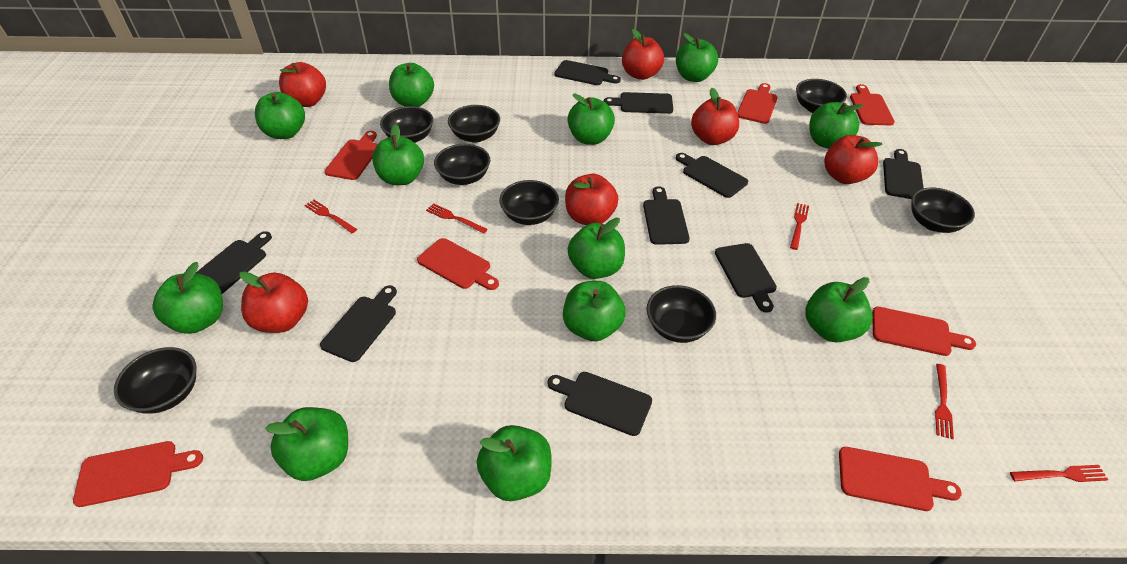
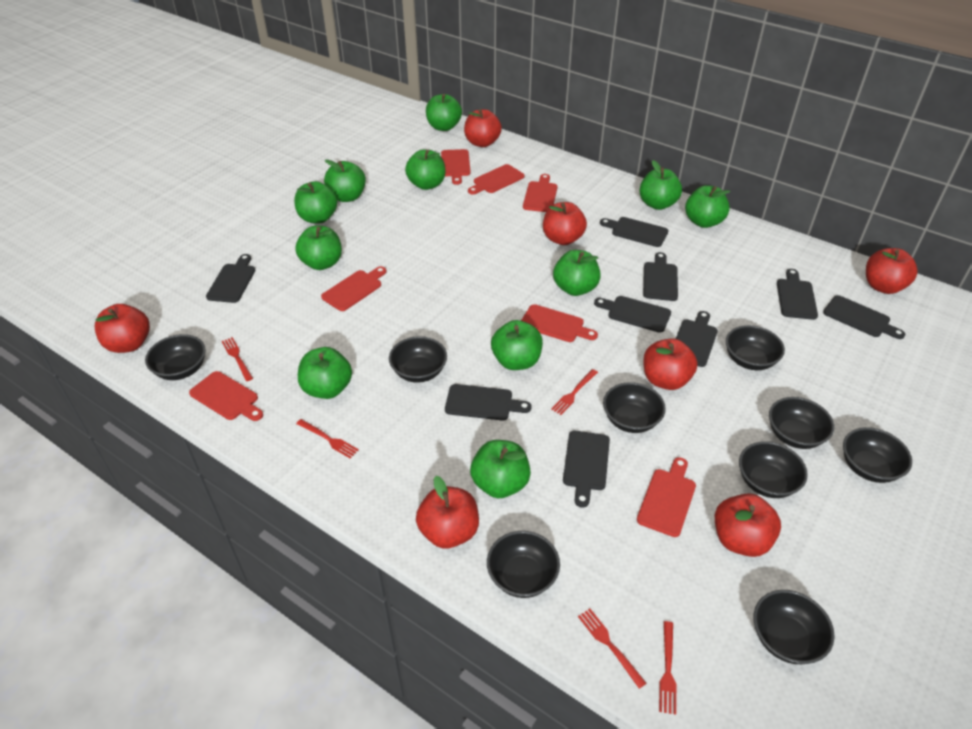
black bowl: 8 -> 9
green apple: 12 -> 11
red apple: 6 -> 7

